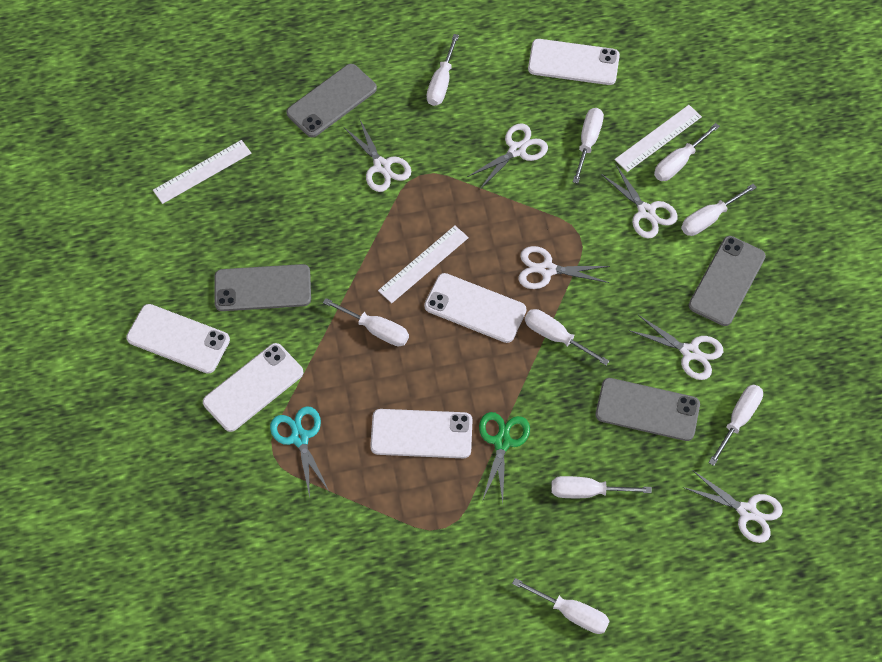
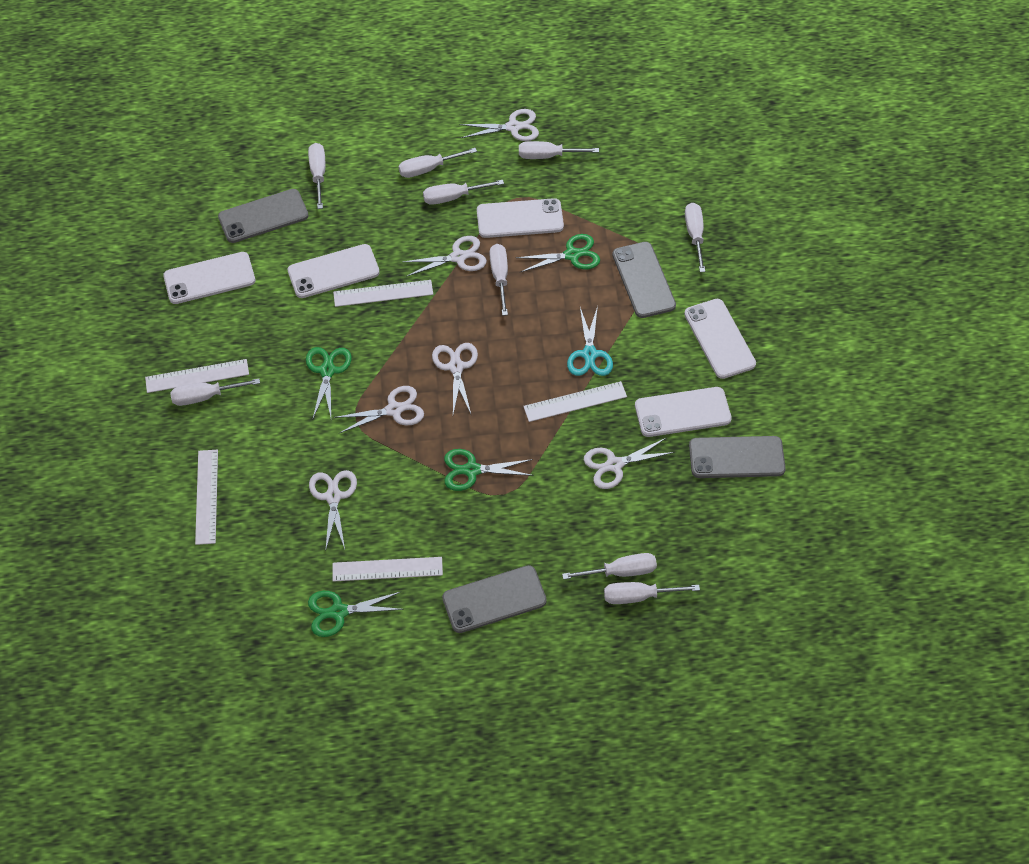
green scissors: 1 -> 4
white ruler: 3 -> 5

